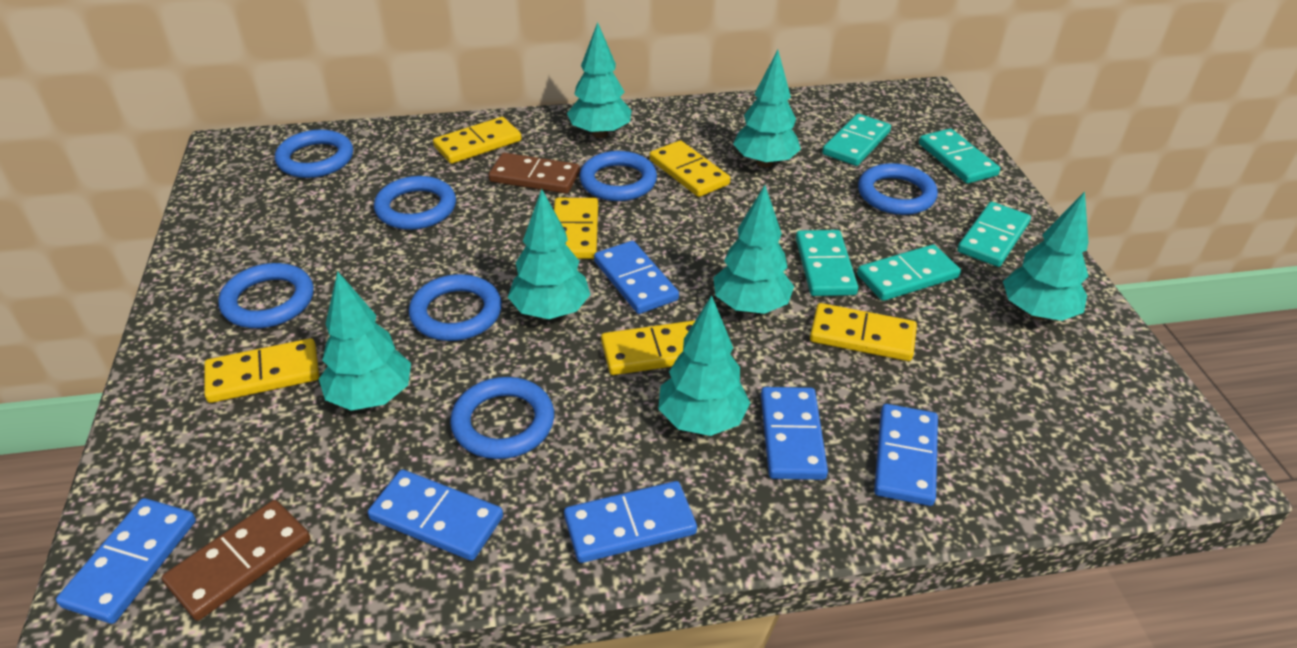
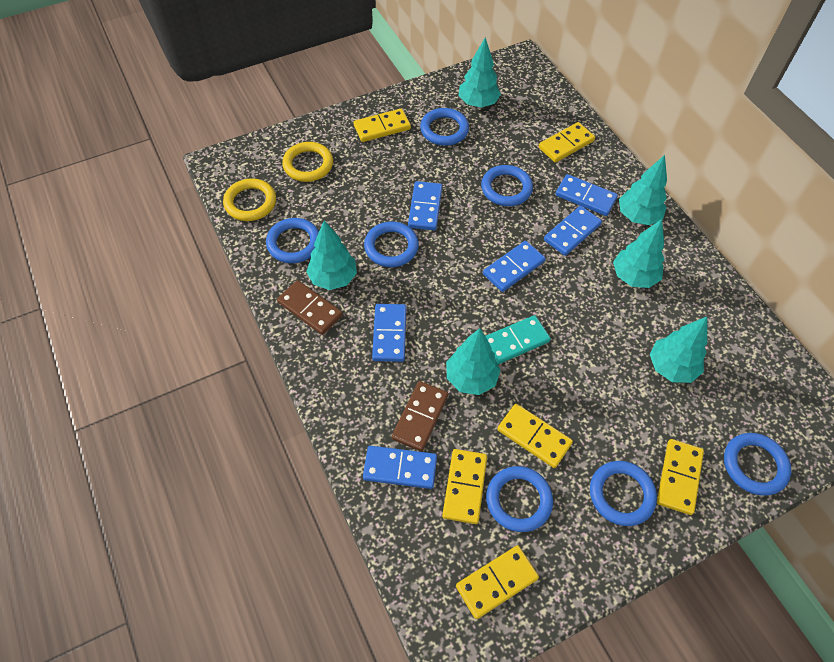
turquoise domino: 5 -> 1
turquoise tree: 7 -> 6
yellow ring: 0 -> 2

